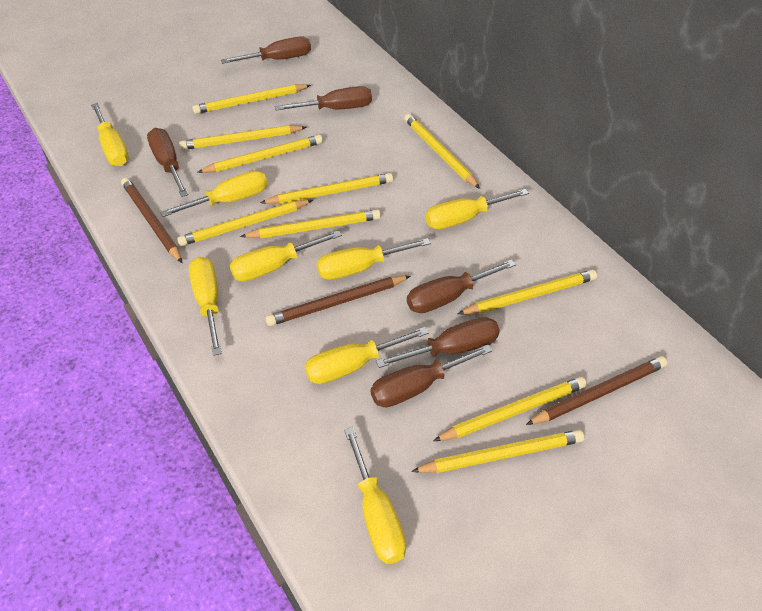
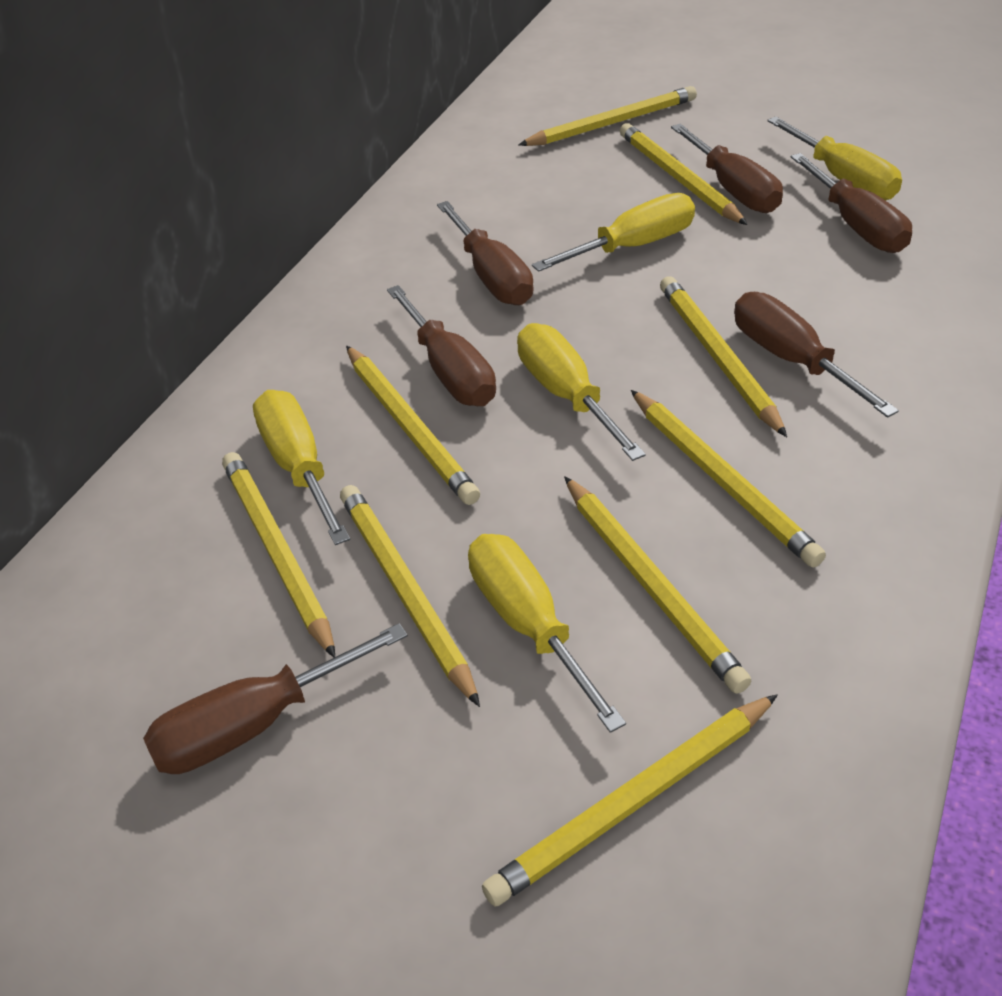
brown pencil: 3 -> 0
yellow pencil: 10 -> 9
yellow screwdriver: 8 -> 5

